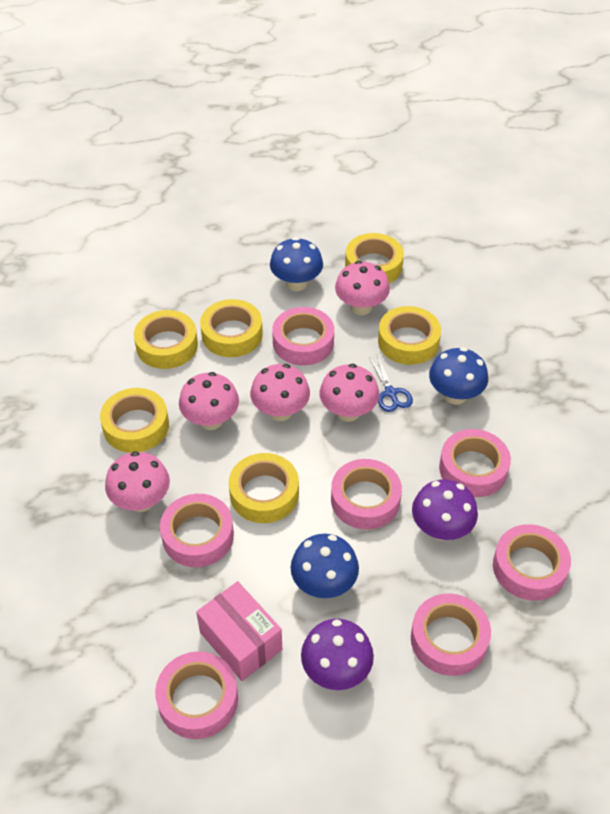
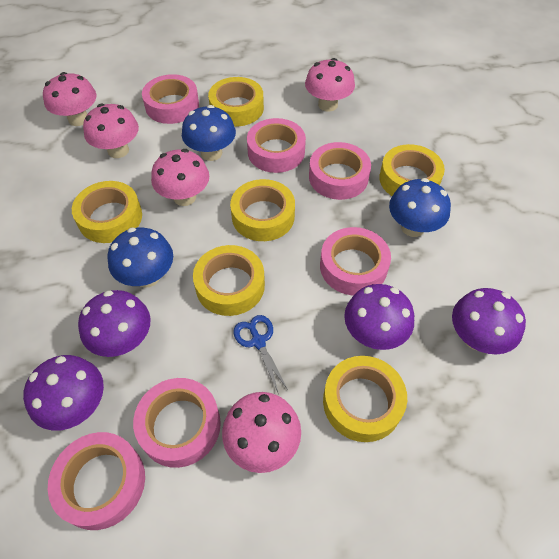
pink box: 1 -> 0
pink tape: 7 -> 6
purple mushroom: 2 -> 4

